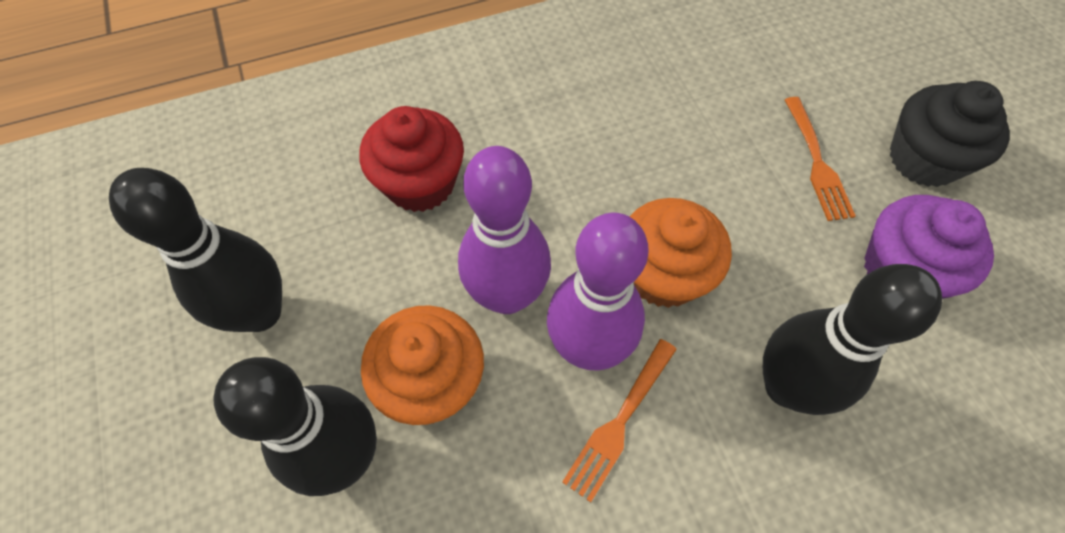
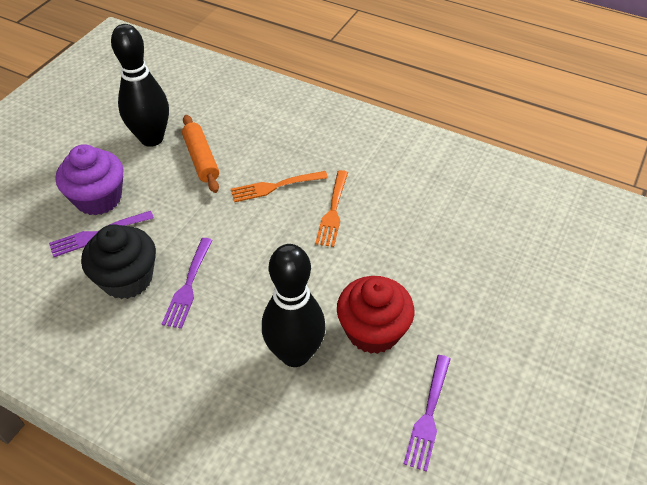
black bowling pin: 3 -> 2
orange cupcake: 2 -> 0
orange rolling pin: 0 -> 1
purple bowling pin: 2 -> 0
purple fork: 0 -> 3

